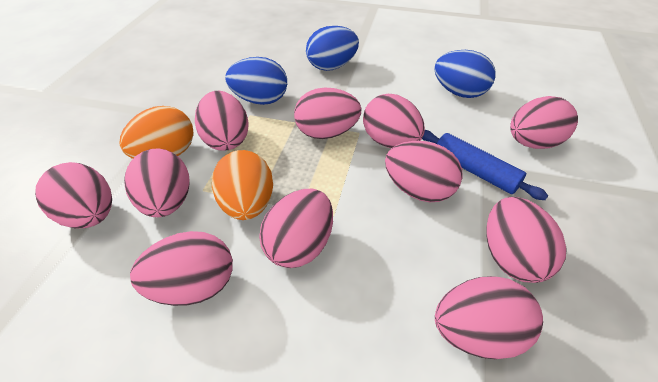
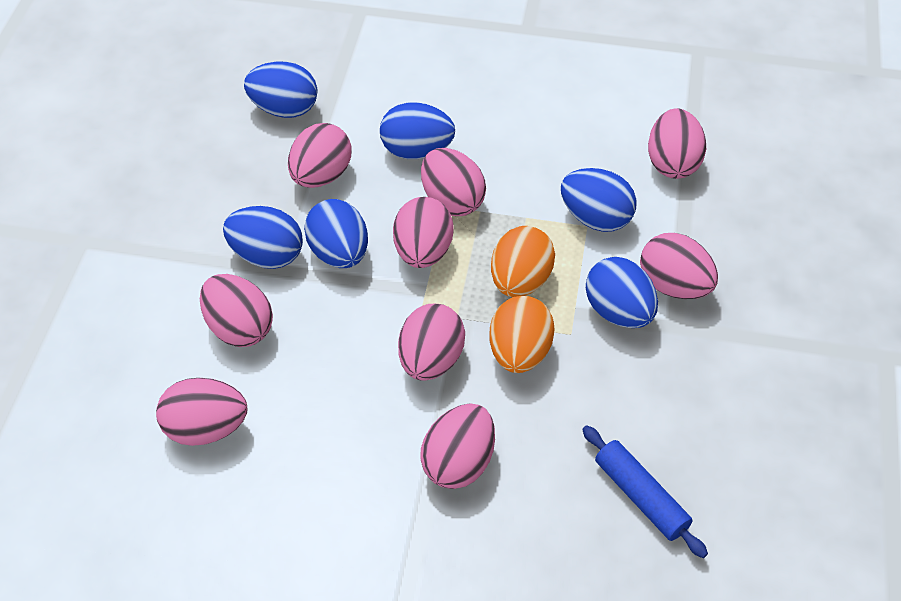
blue egg: 3 -> 6
pink egg: 11 -> 9

